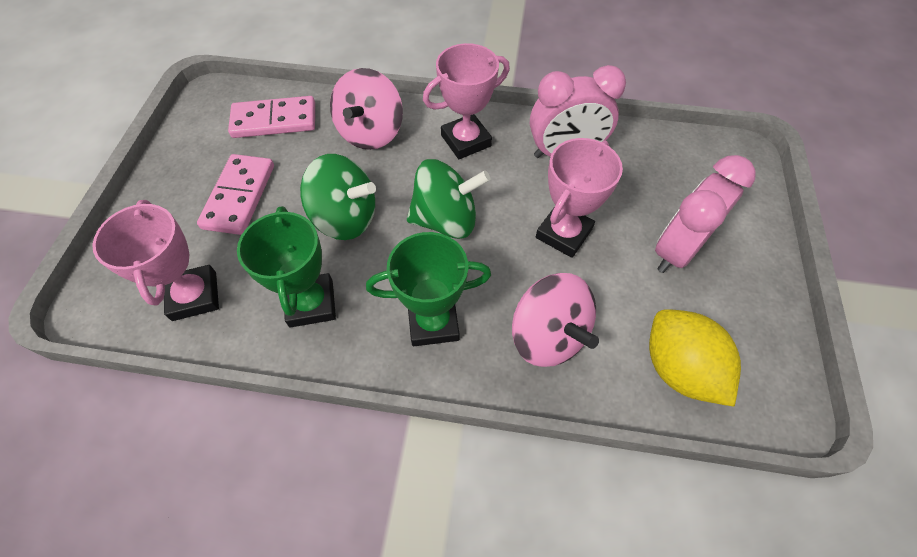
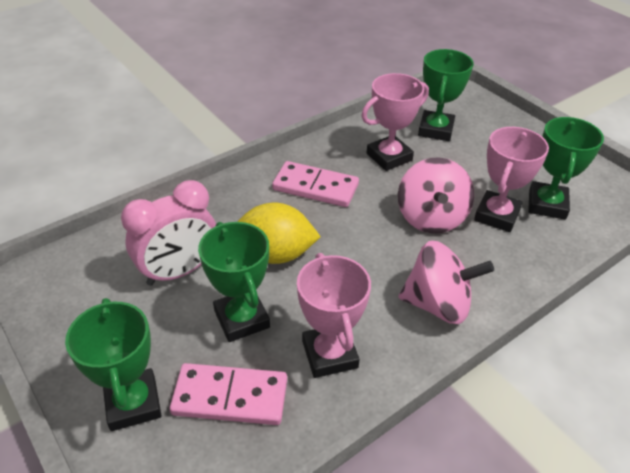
green spinning top: 2 -> 0
green trophy: 2 -> 4
pink clock: 2 -> 1

